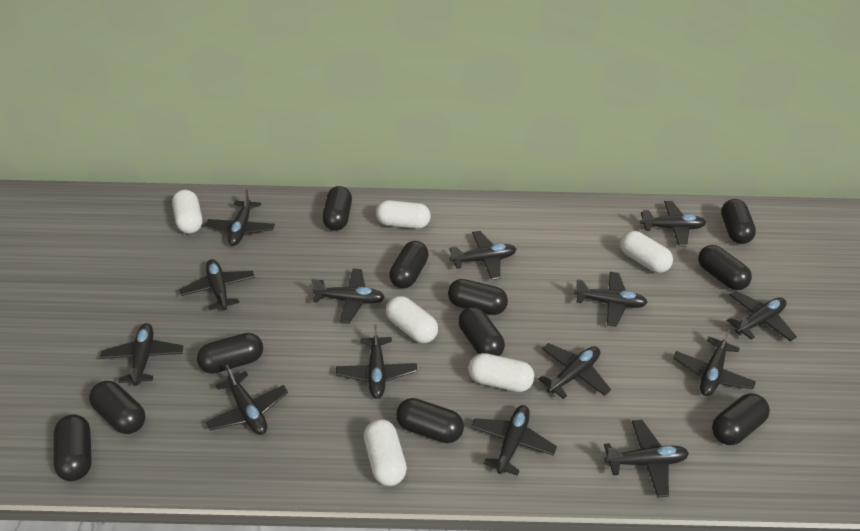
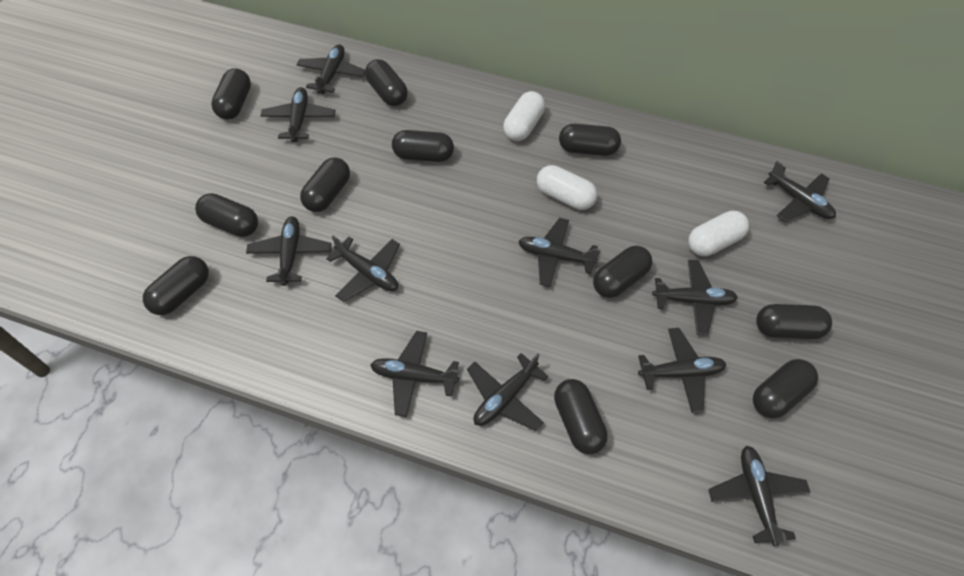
black plane: 14 -> 11
white capsule: 6 -> 3

